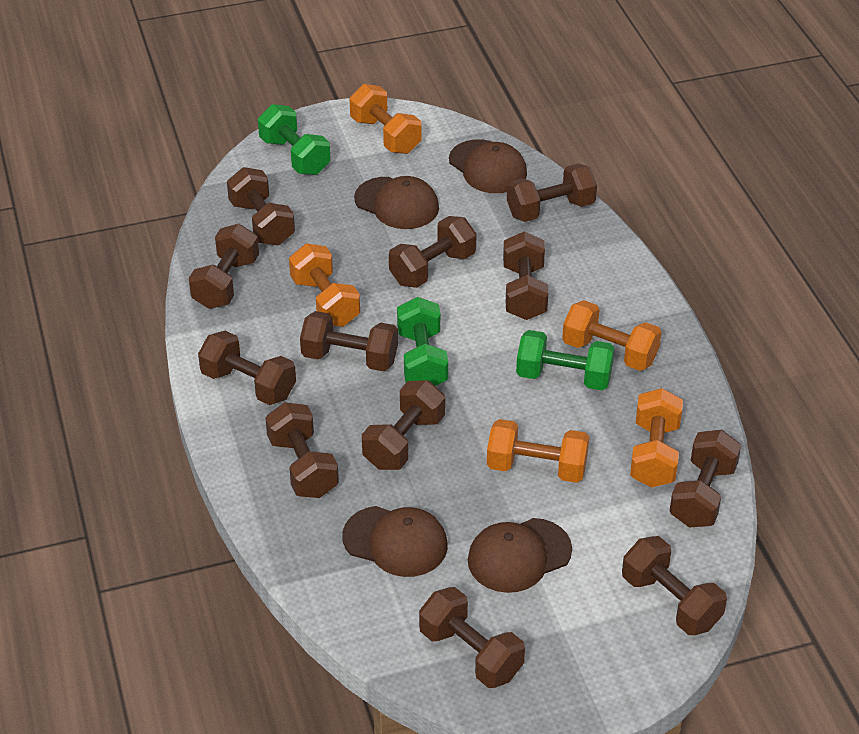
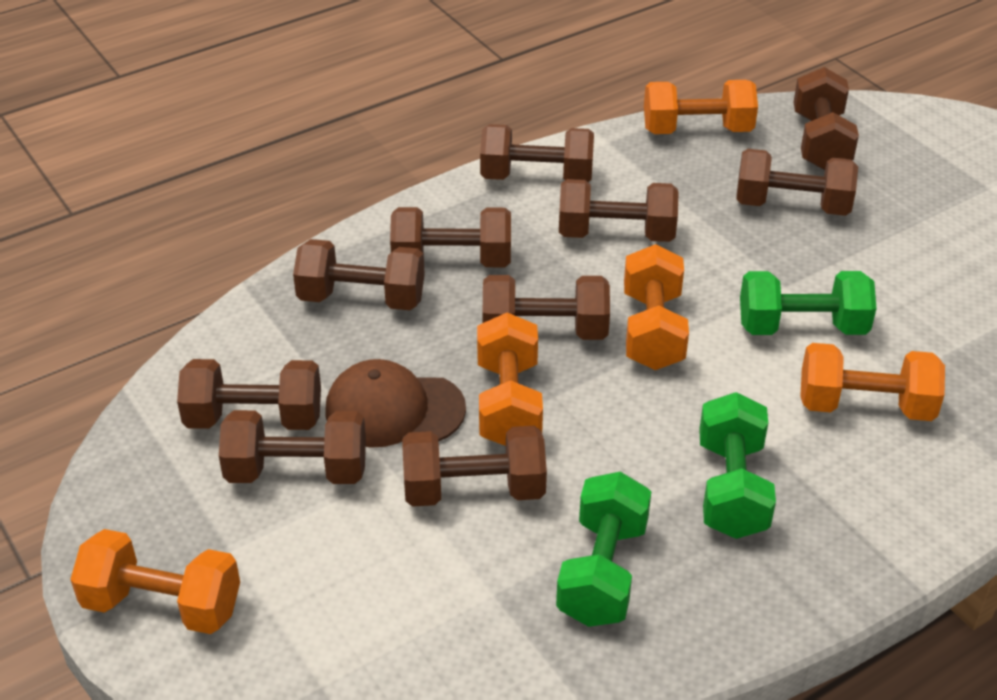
brown cap: 4 -> 1
brown dumbbell: 12 -> 10

